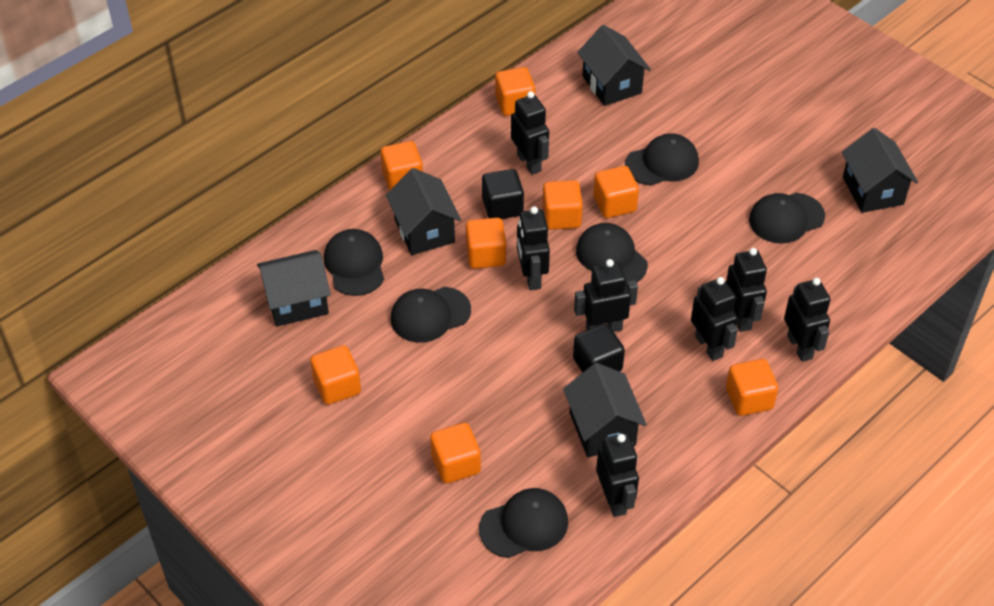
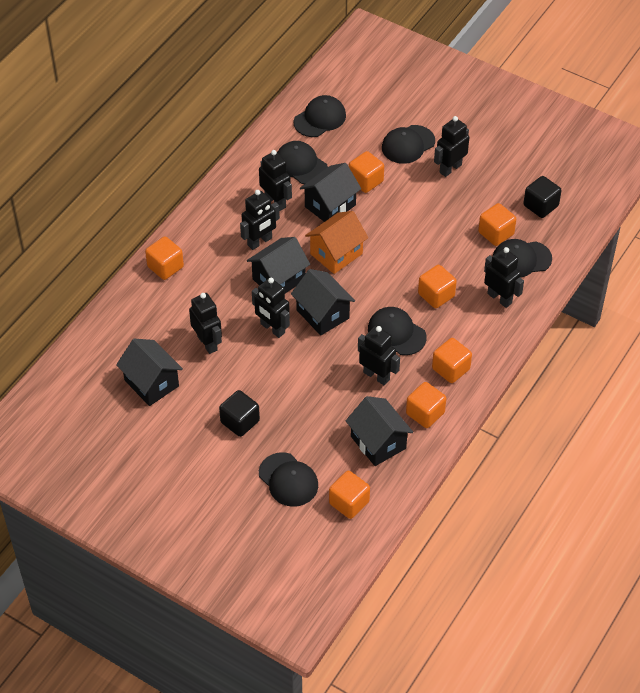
orange cube: 8 -> 7
orange house: 0 -> 1

